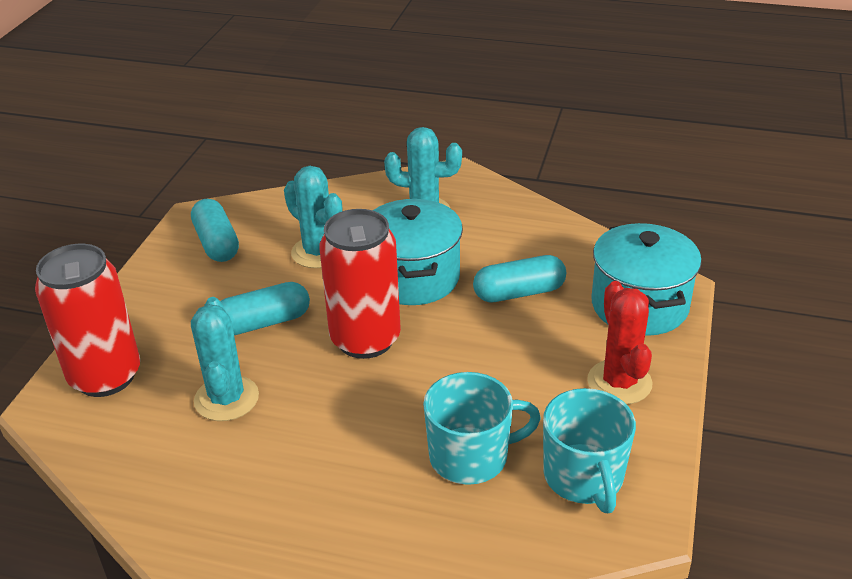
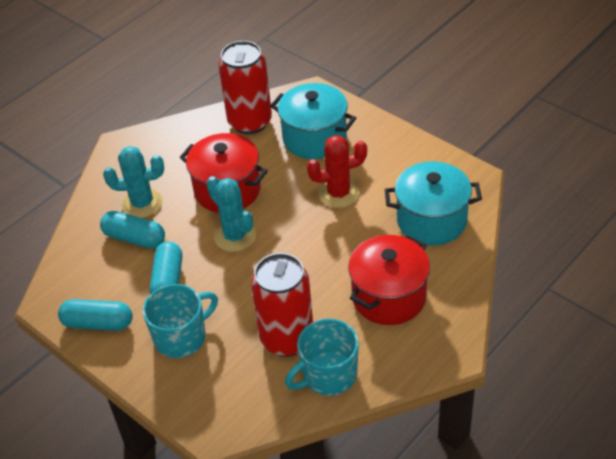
red pot: 0 -> 2
turquoise cactus: 3 -> 2

